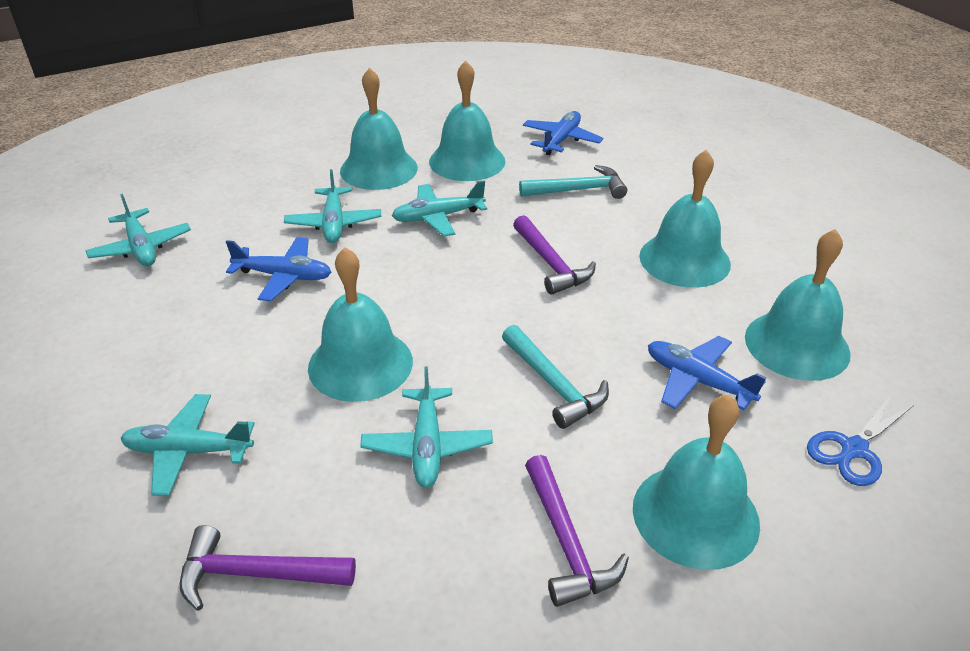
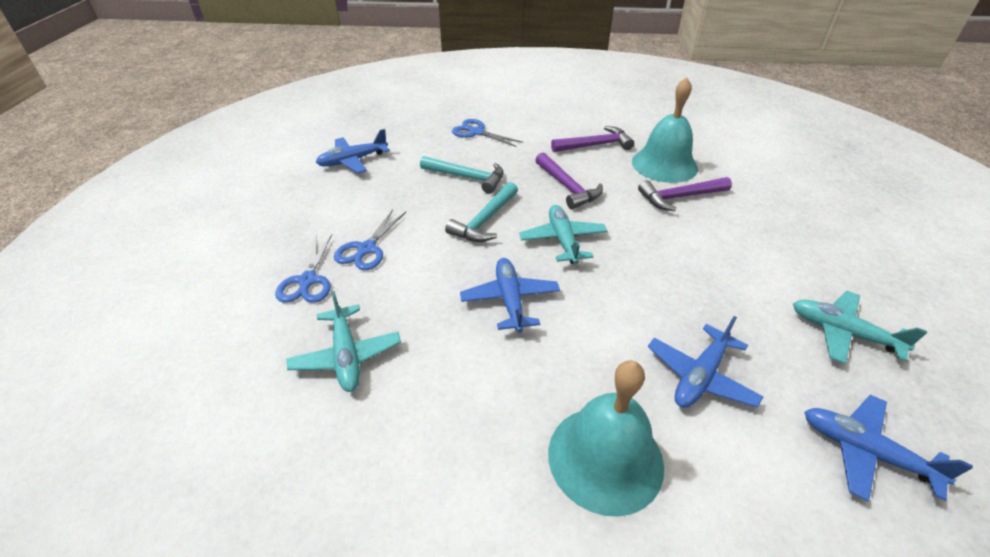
blue plane: 3 -> 4
blue scissors: 1 -> 3
turquoise bell: 6 -> 2
turquoise plane: 5 -> 3

